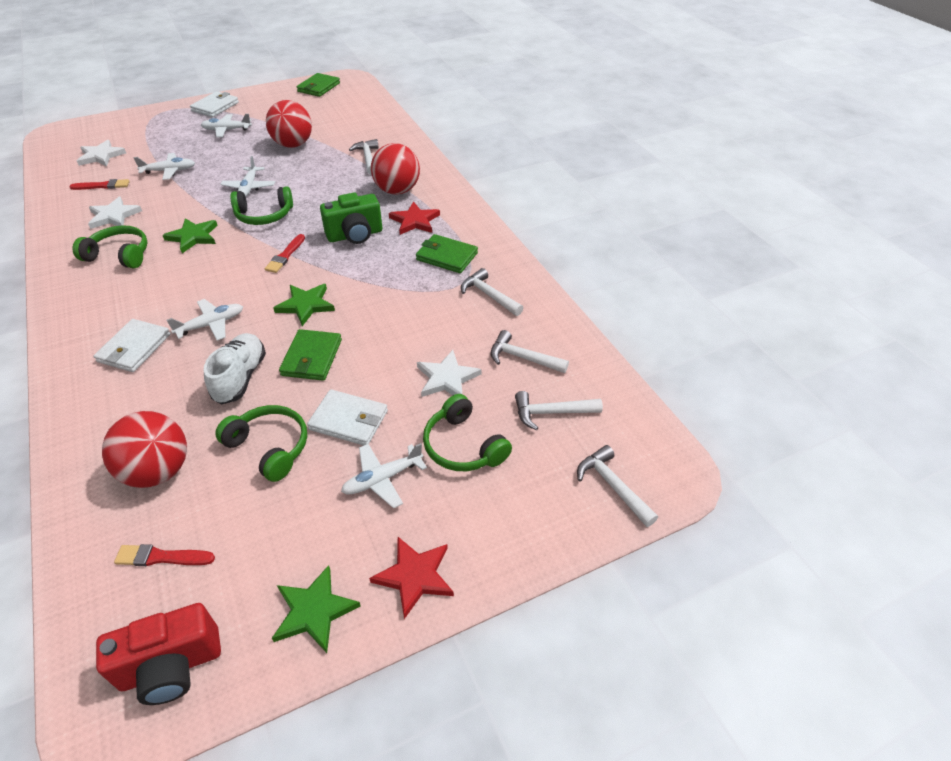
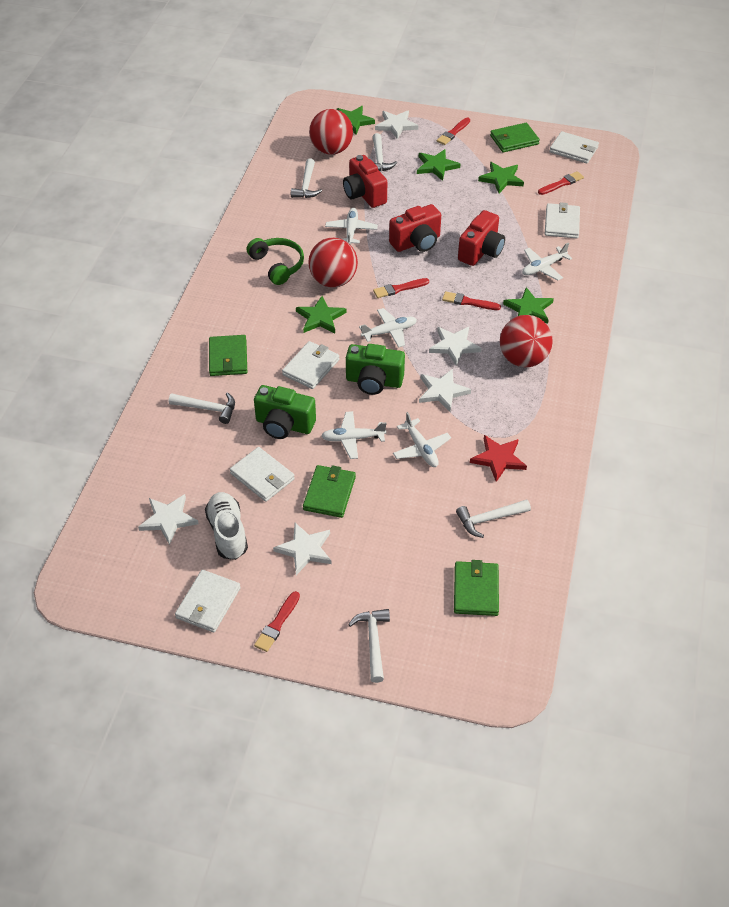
green camera: 1 -> 2
green headphones: 4 -> 1
green star: 3 -> 5
green wallet: 3 -> 4
red brush: 3 -> 5
red camera: 1 -> 3
red star: 2 -> 1
white star: 3 -> 5
white wallet: 3 -> 5

